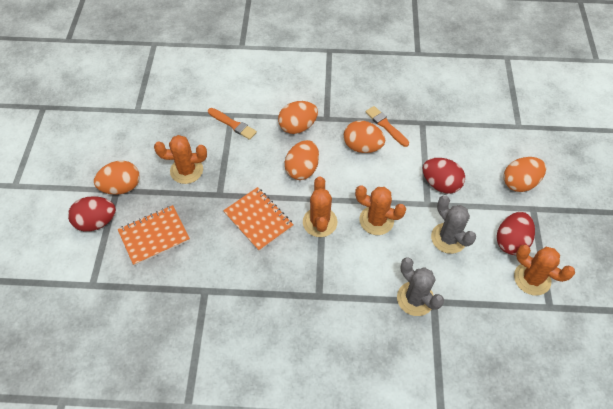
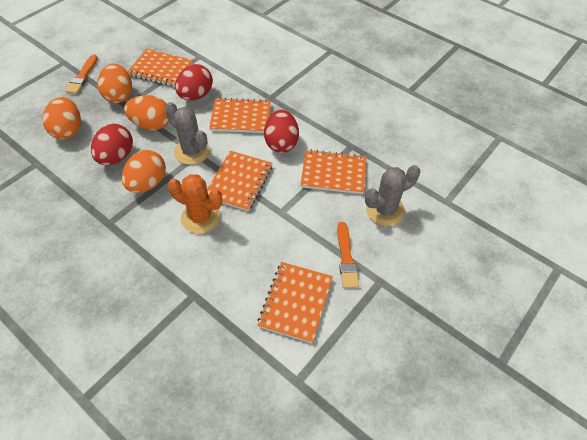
orange cactus: 4 -> 1
orange egg: 5 -> 4
orange notebook: 2 -> 5

